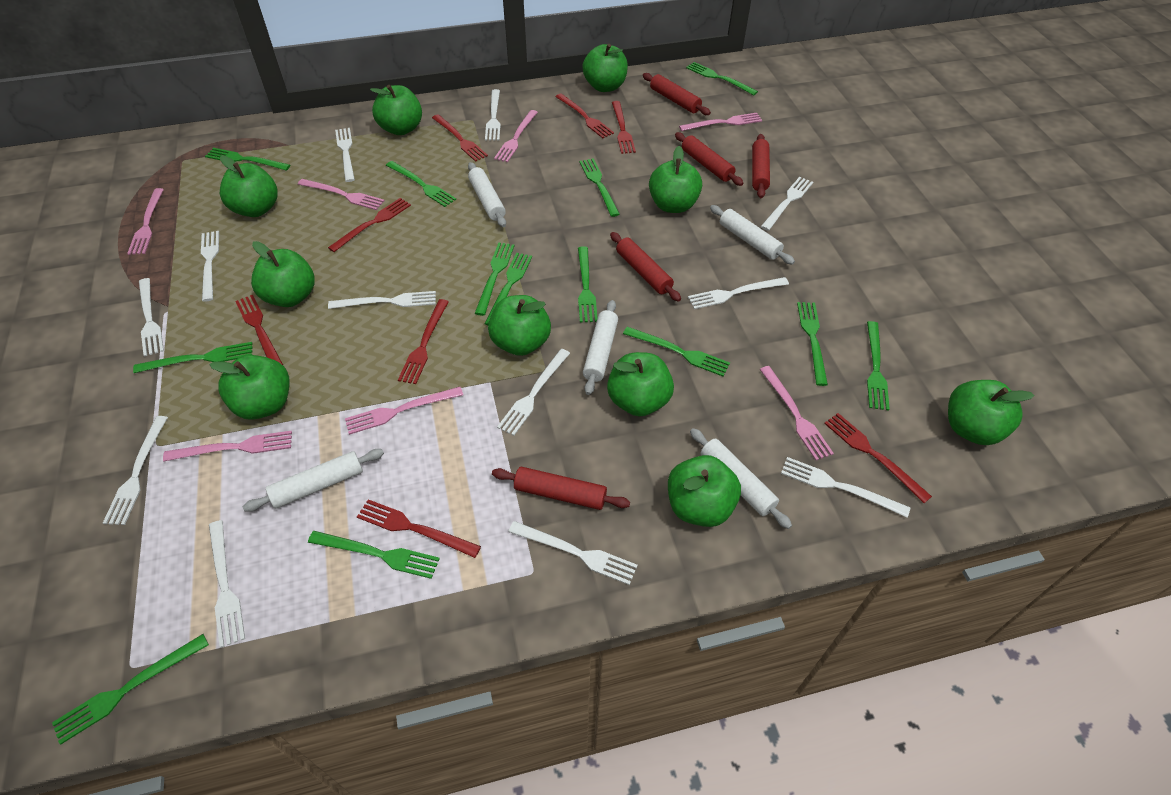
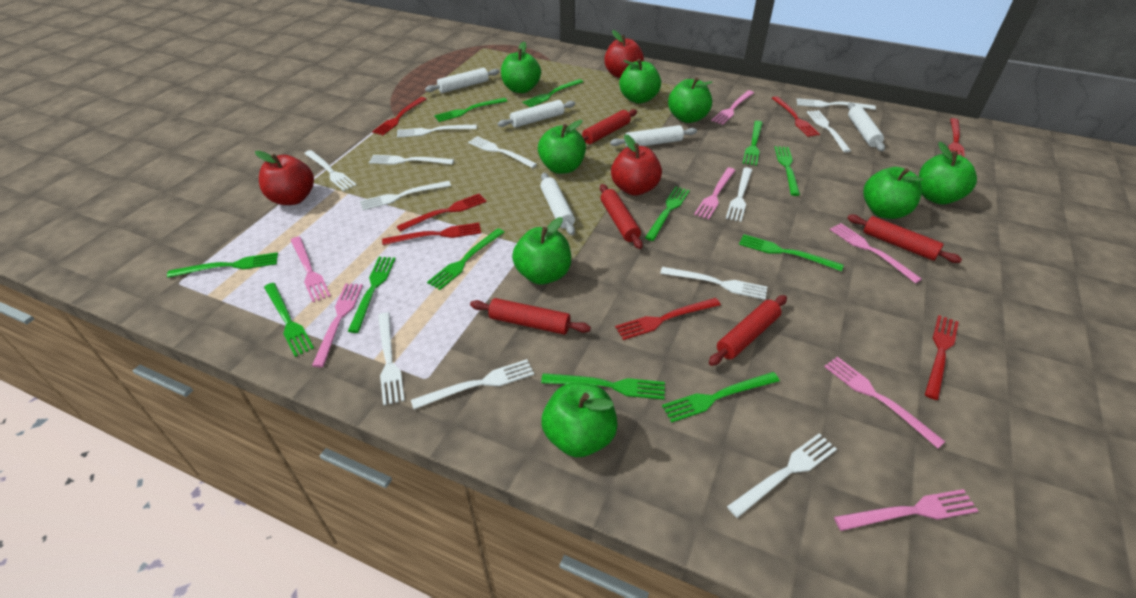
green apple: 10 -> 8
green fork: 13 -> 12
red apple: 0 -> 3
red fork: 8 -> 7

